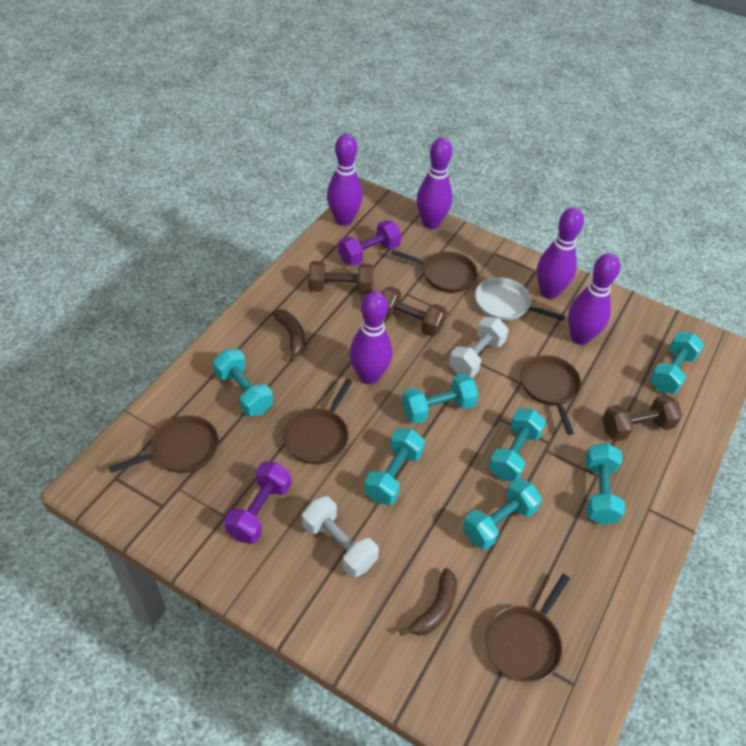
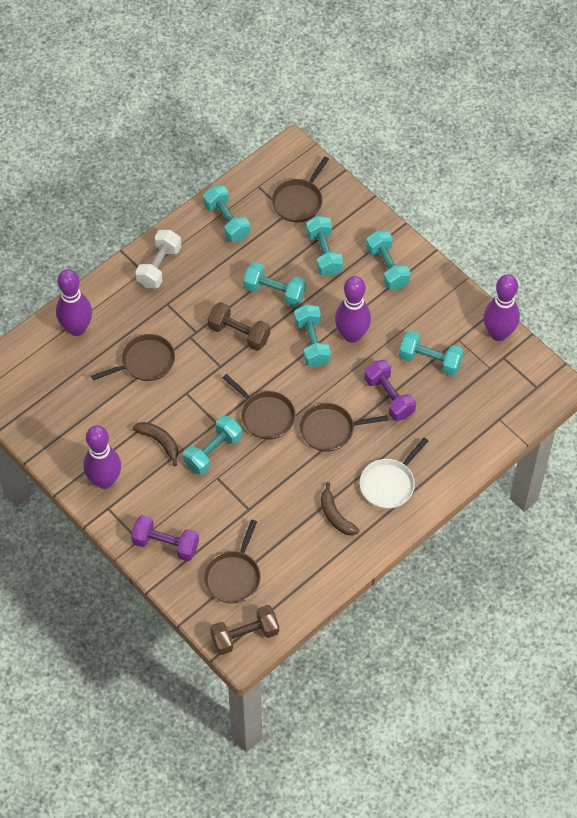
brown dumbbell: 3 -> 2
purple bowling pin: 5 -> 4
white dumbbell: 2 -> 1

